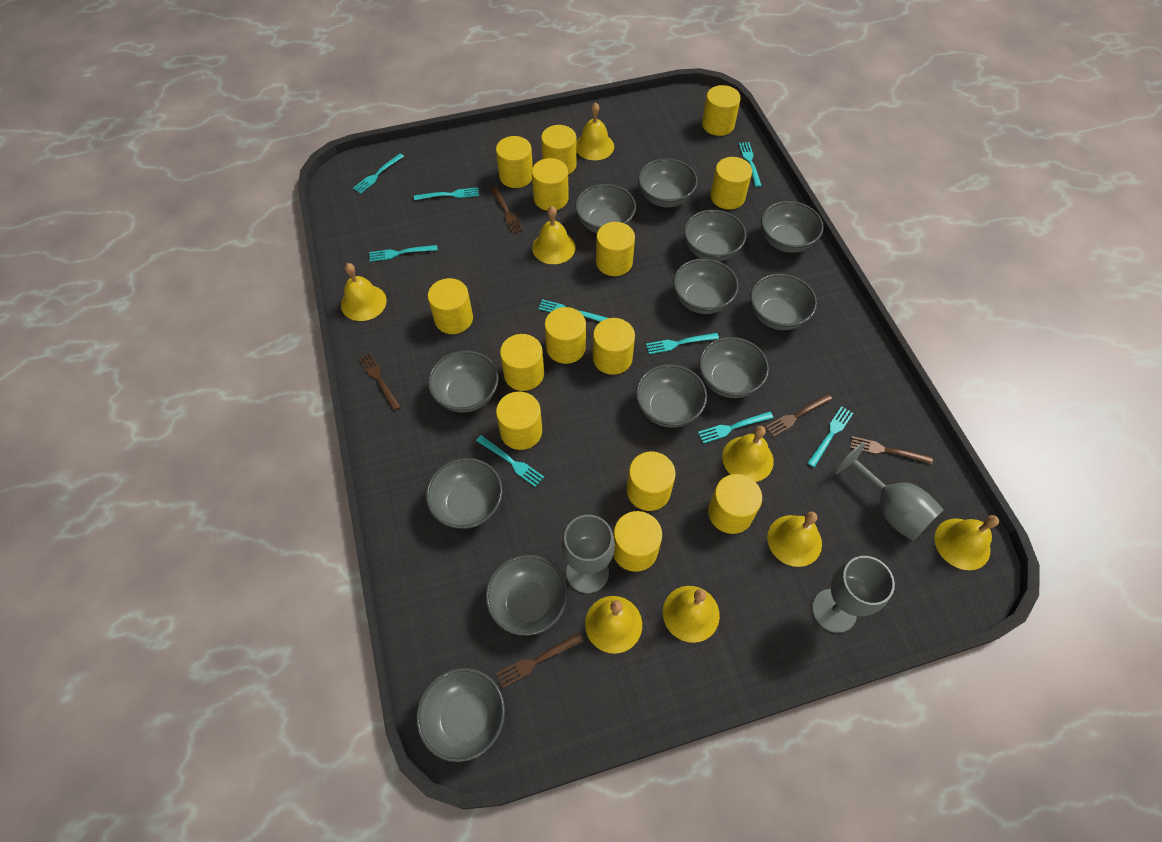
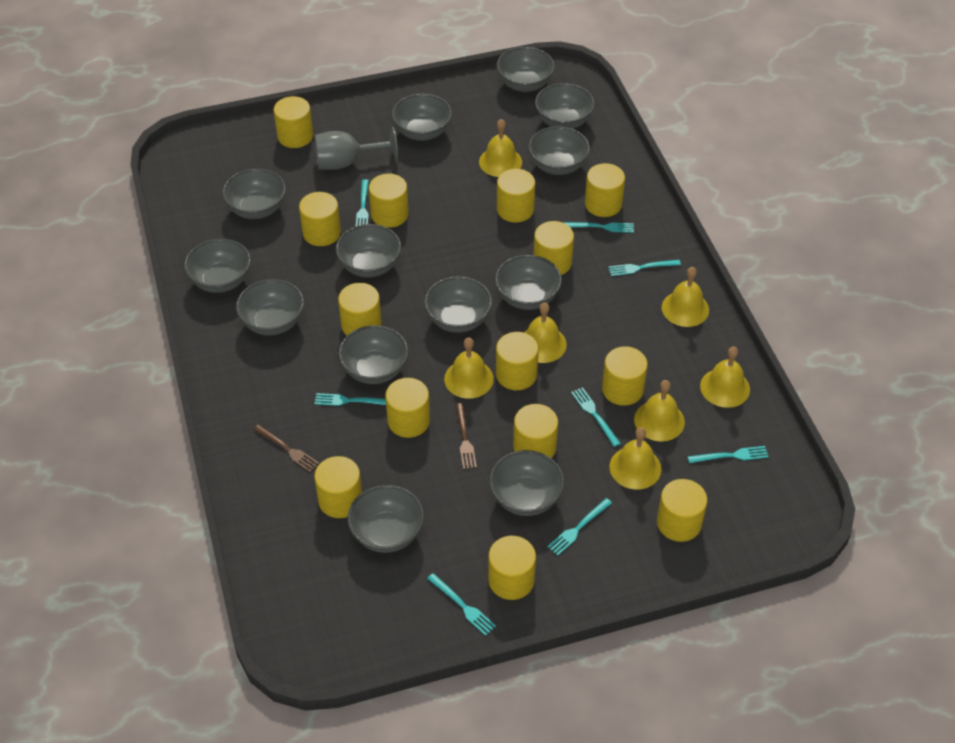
brown fork: 5 -> 2
grey bowl: 12 -> 13
grey goblet: 3 -> 1
turquoise fork: 9 -> 8
yellow bell: 8 -> 7

